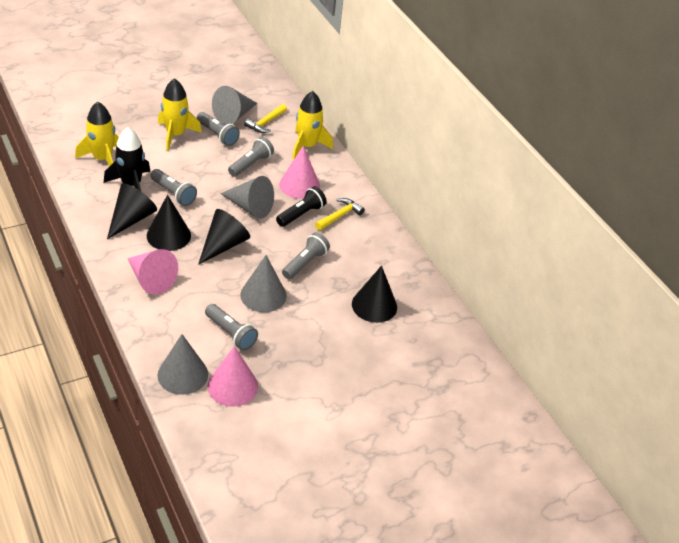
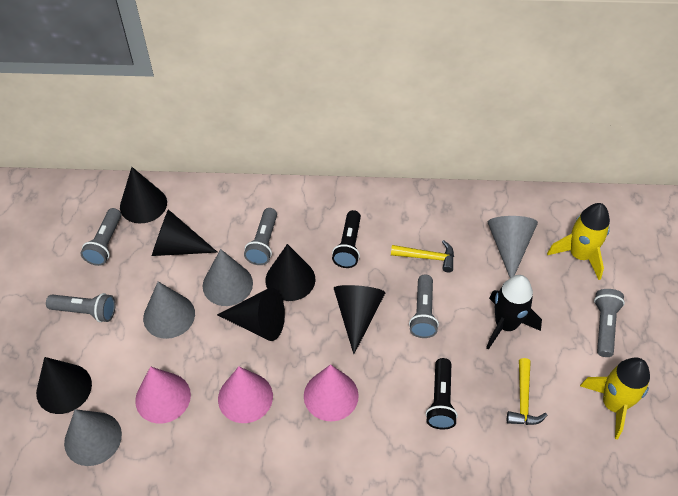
black cone: 4 -> 6
black flashlight: 1 -> 2
yellow rocket: 3 -> 2

